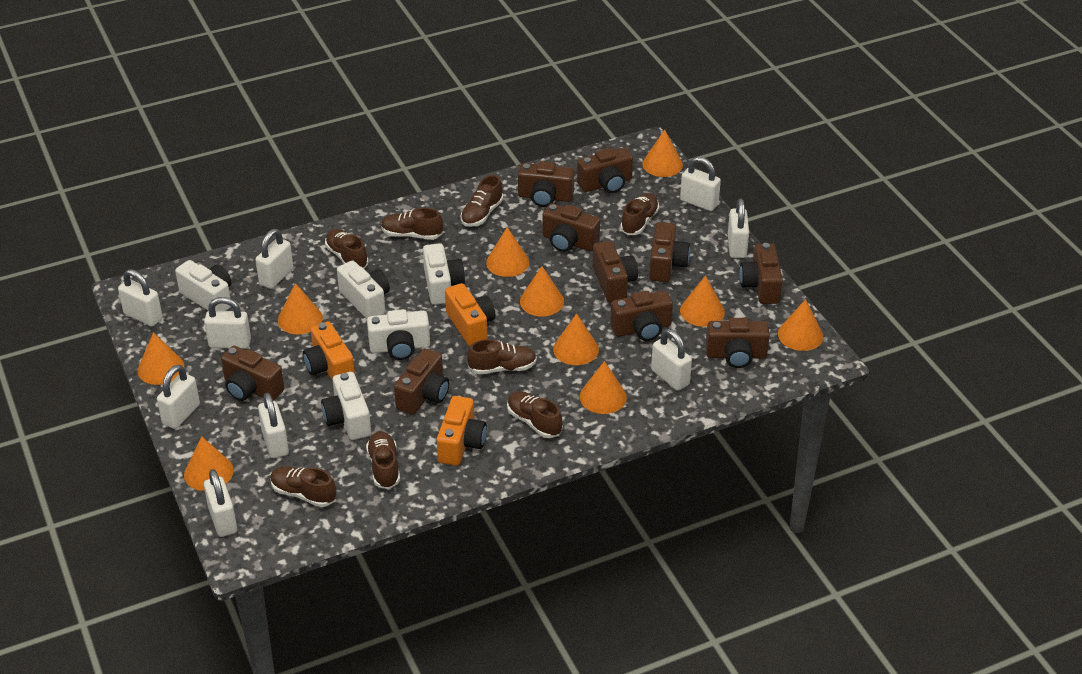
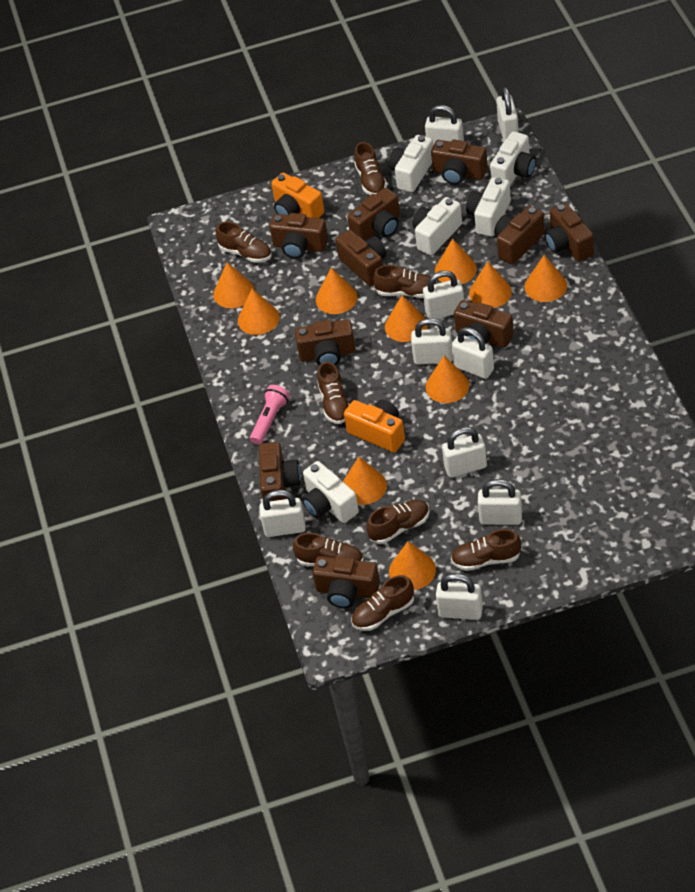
orange camera: 3 -> 2
pink flashlight: 0 -> 1

